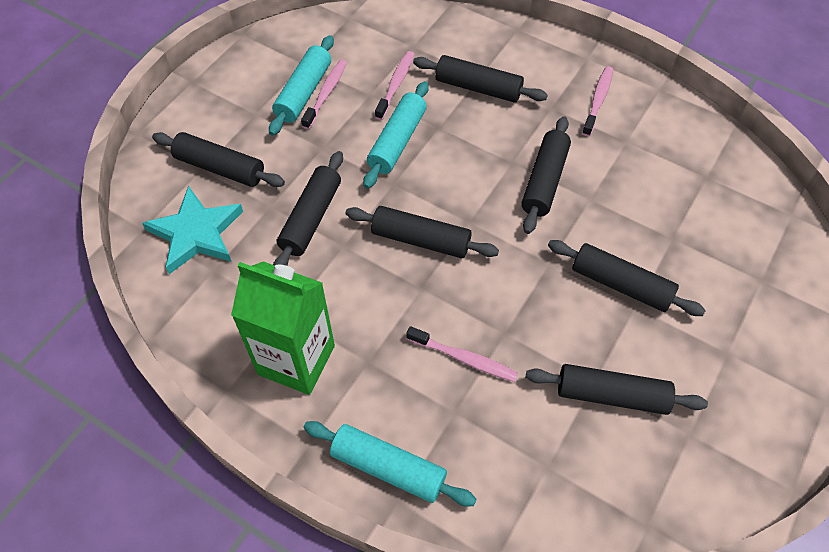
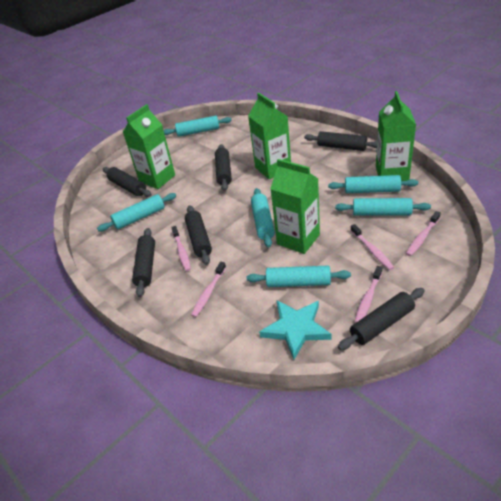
black rolling pin: 7 -> 6
green carton: 1 -> 4
pink toothbrush: 4 -> 5
turquoise rolling pin: 3 -> 6

